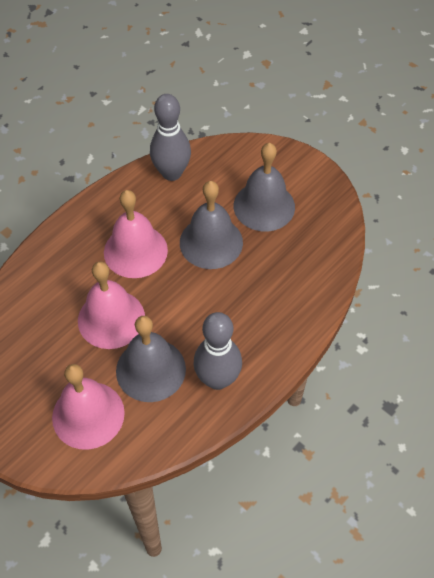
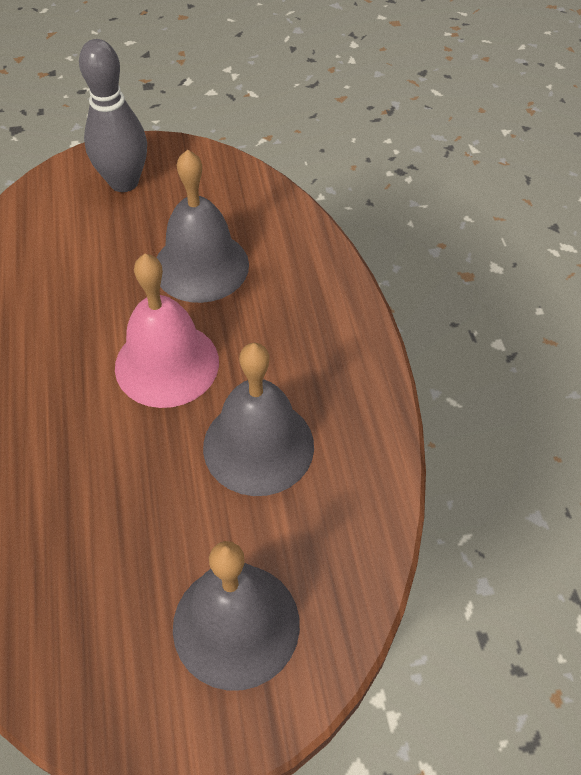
grey bowling pin: 2 -> 1
pink bell: 3 -> 1

